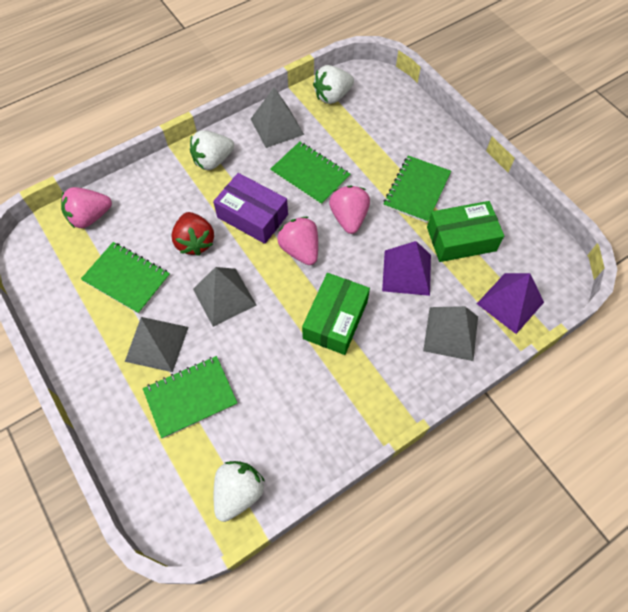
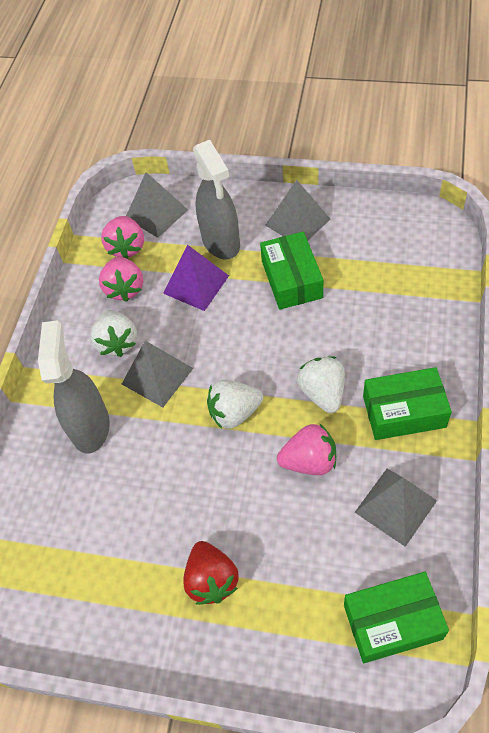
green box: 2 -> 3
green notebook: 4 -> 0
grey spray bottle: 0 -> 2
purple box: 1 -> 0
purple pyramid: 2 -> 1

